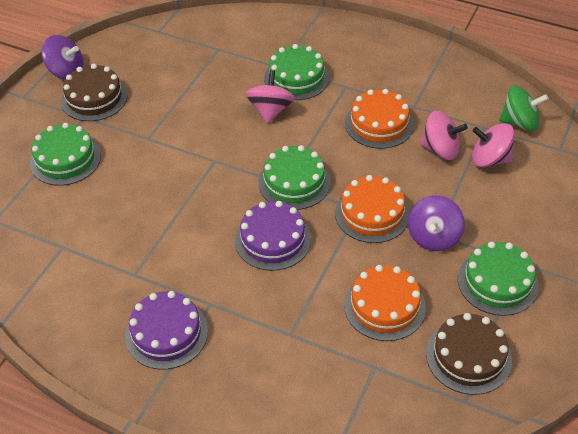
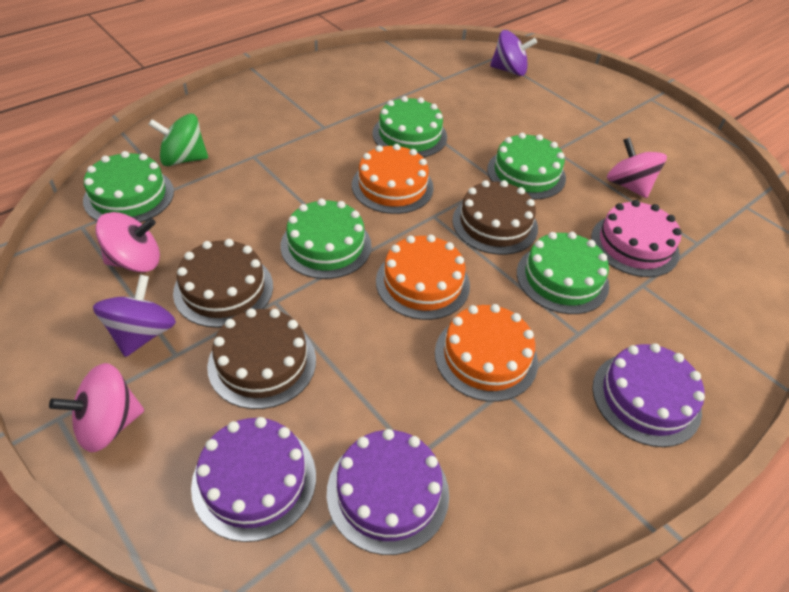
brown cake: 2 -> 3
green cake: 4 -> 5
pink cake: 0 -> 1
purple cake: 2 -> 3

